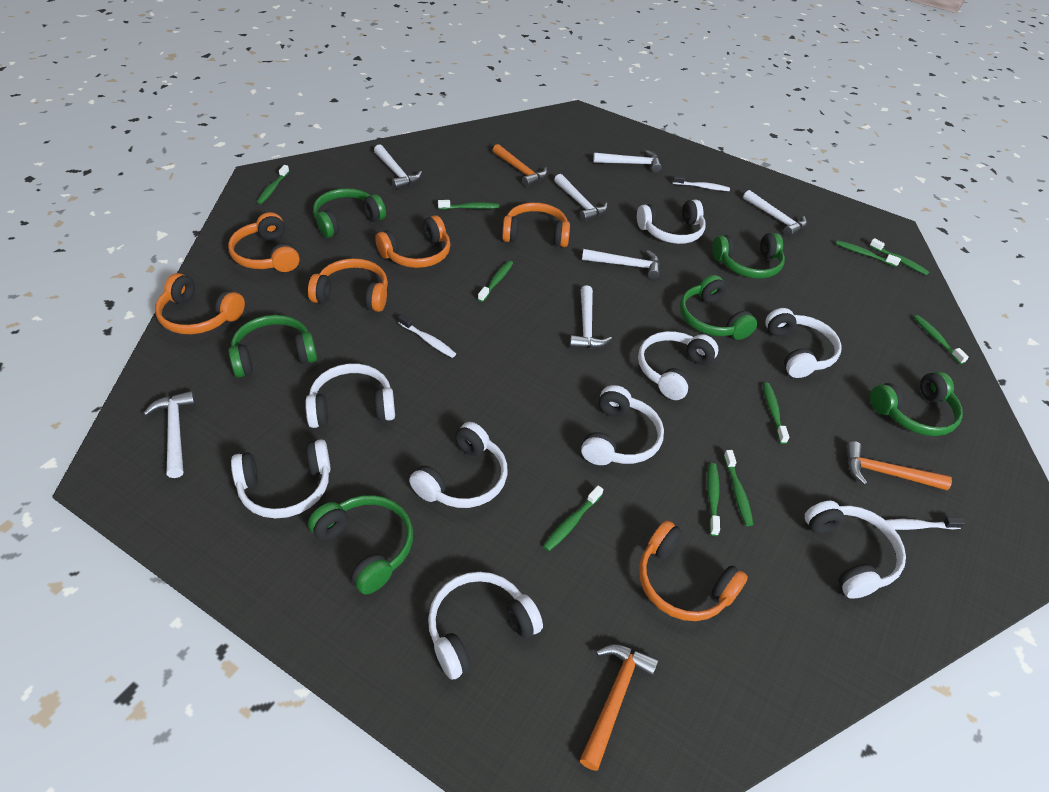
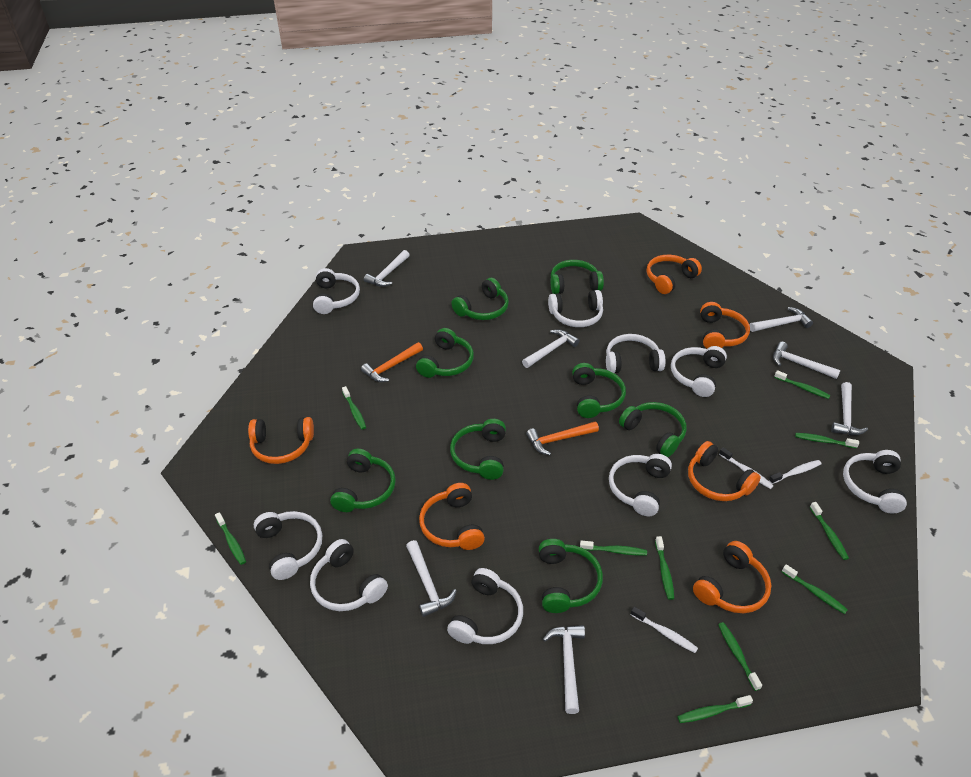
green headphones: 6 -> 8
orange hammer: 3 -> 2

